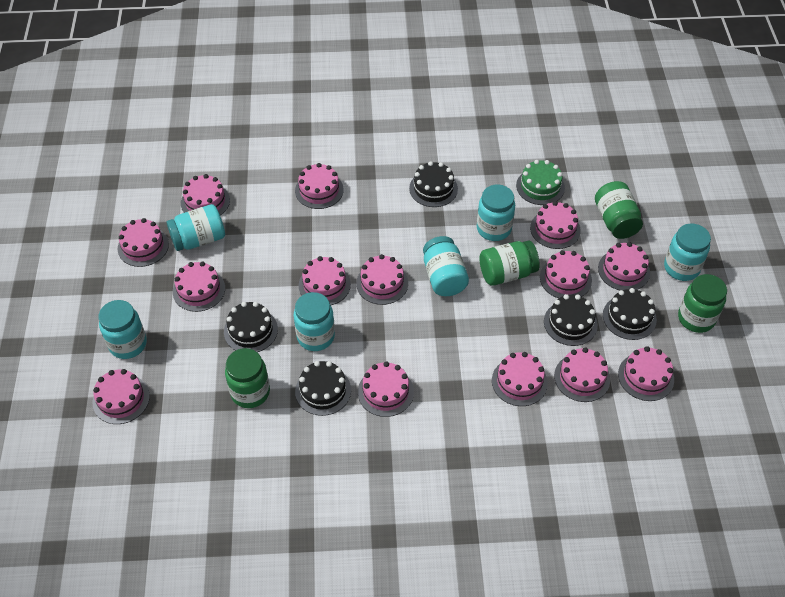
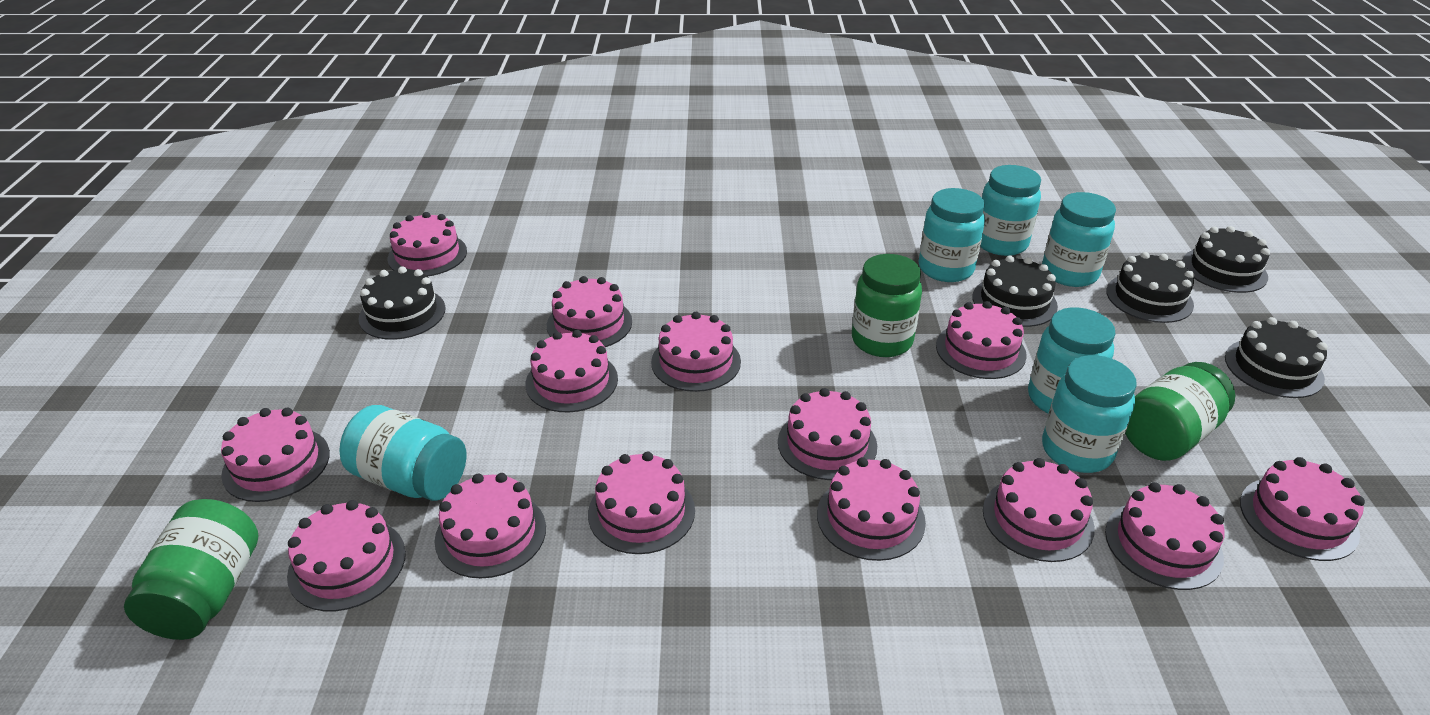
green cake: 1 -> 0
green jar: 4 -> 3

